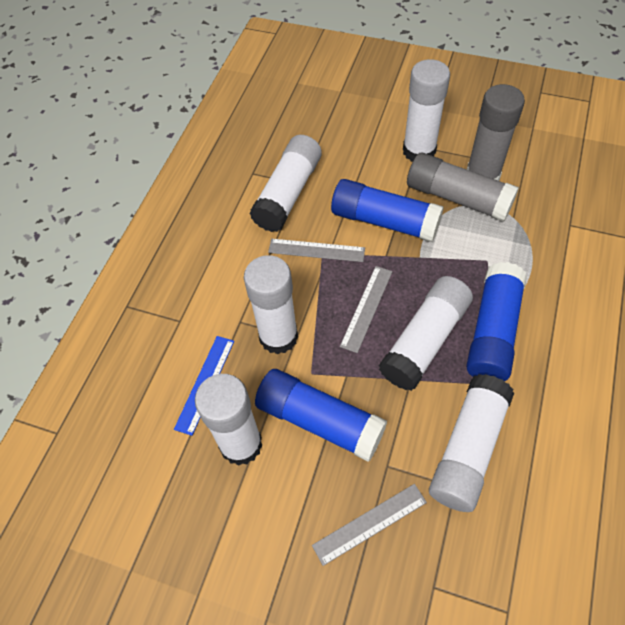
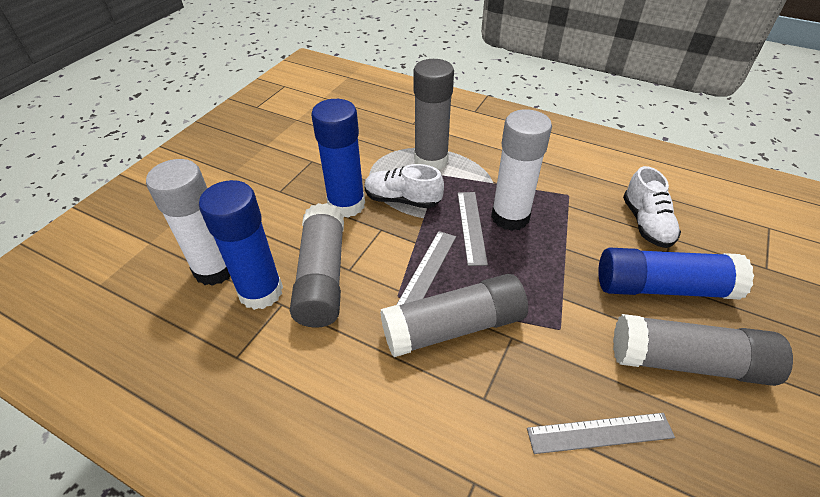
blue ruler: 1 -> 0
grey glue stick: 2 -> 4
white glue stick: 6 -> 2
white shoe: 0 -> 2

